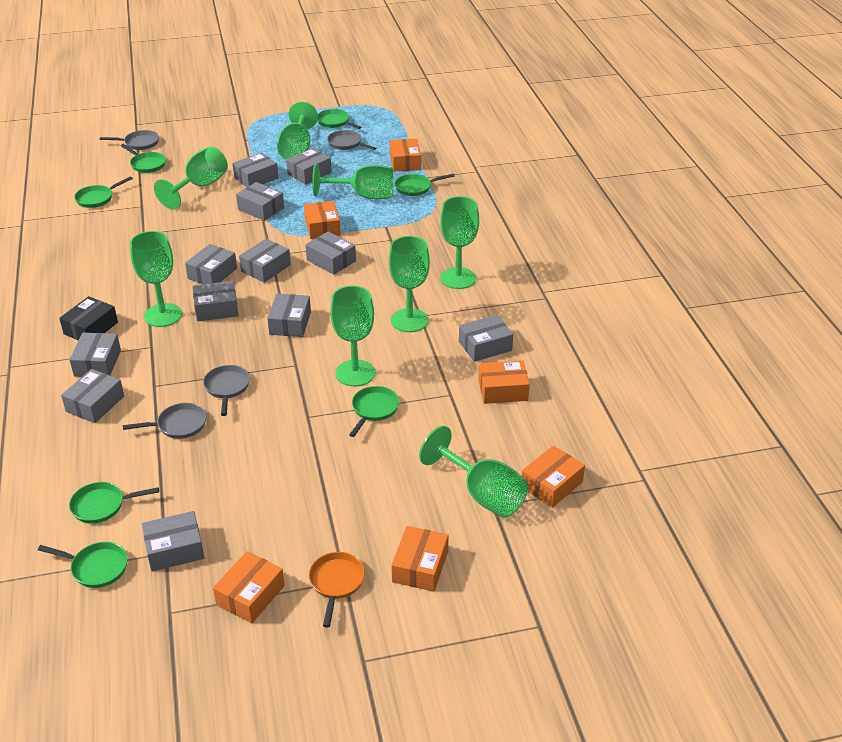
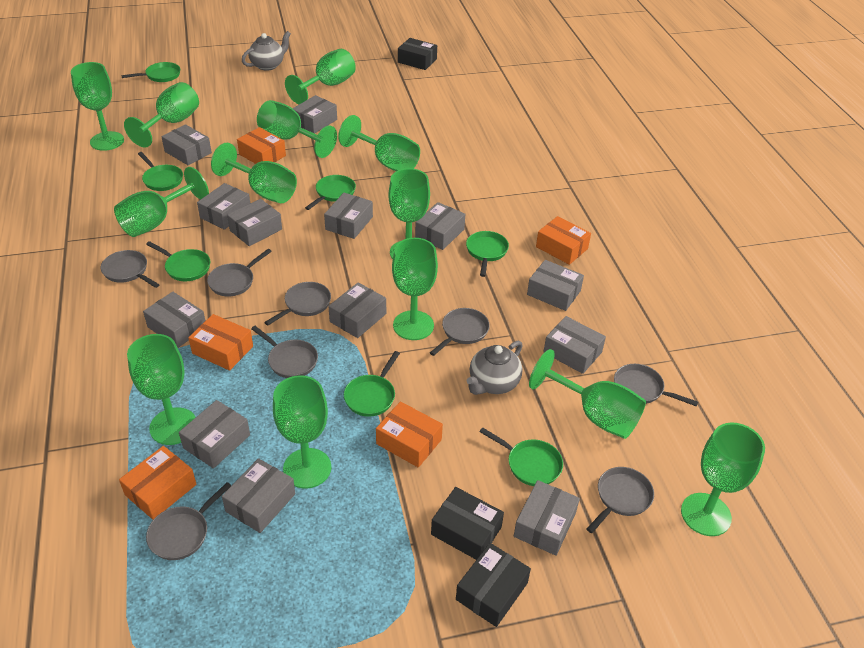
black box: 1 -> 3
green goblet: 8 -> 13
grey box: 12 -> 13
grey pan: 4 -> 8
grey teapot: 0 -> 2
orange box: 6 -> 5
orange pan: 1 -> 0

